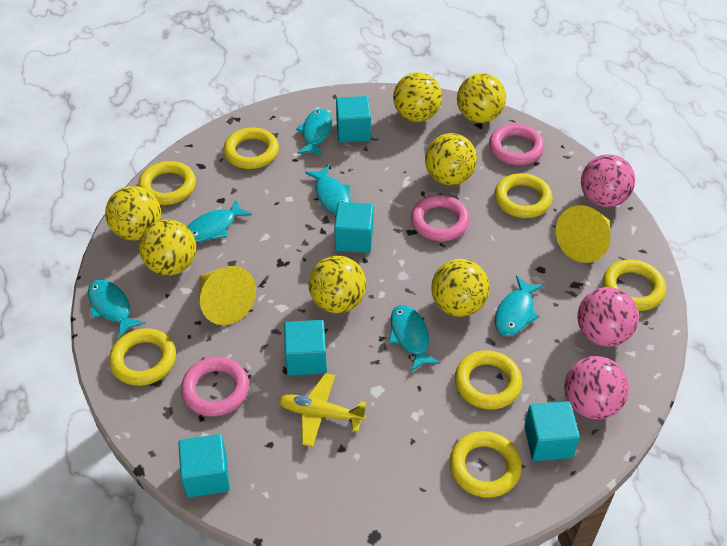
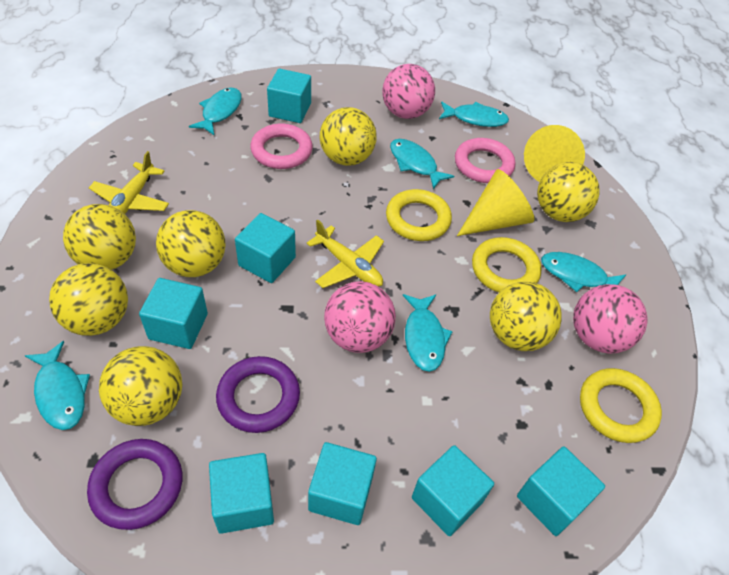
pink ring: 3 -> 2
purple ring: 0 -> 2
turquoise cube: 5 -> 7
yellow plane: 1 -> 2
yellow ring: 7 -> 3

